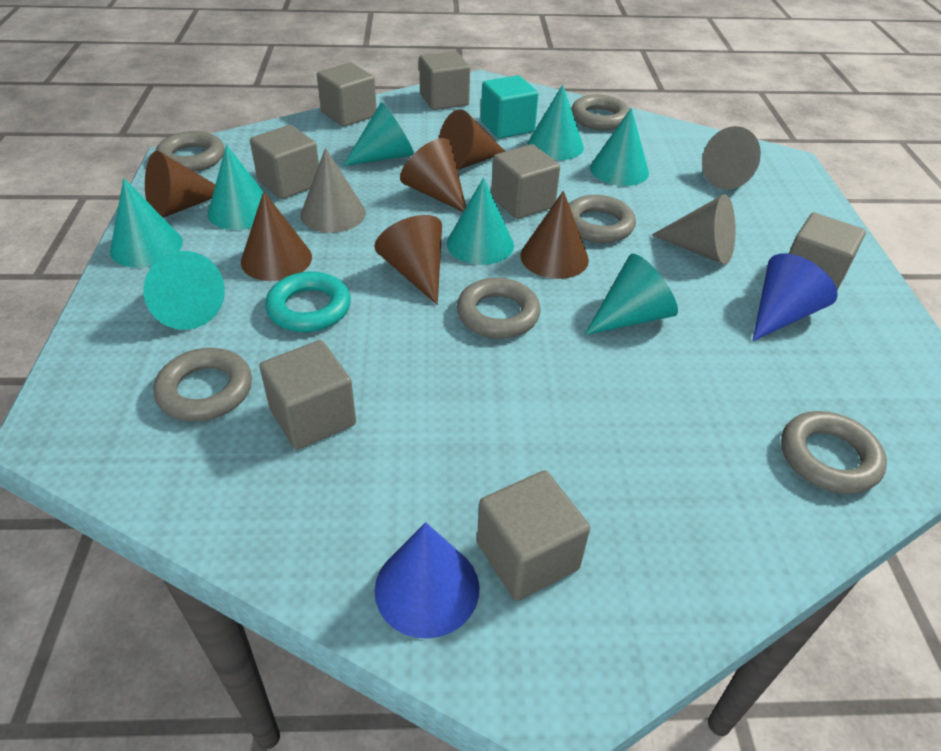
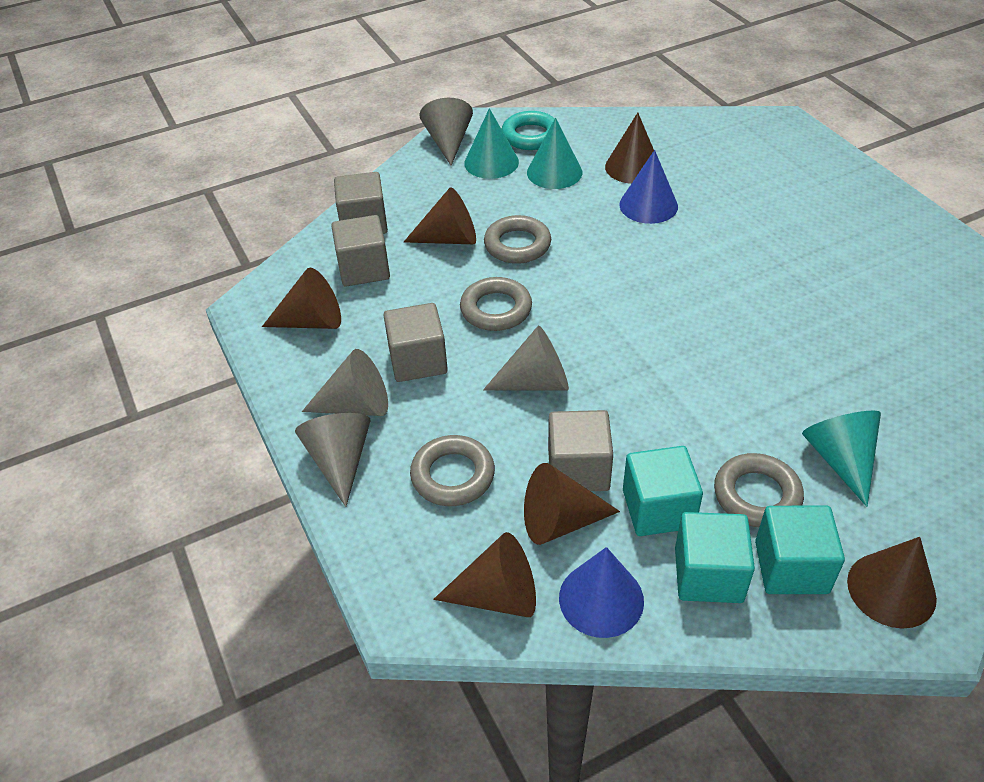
grey cone: 3 -> 4
grey cube: 7 -> 4
grey ring: 6 -> 4
turquoise cone: 8 -> 3
turquoise cube: 1 -> 3

